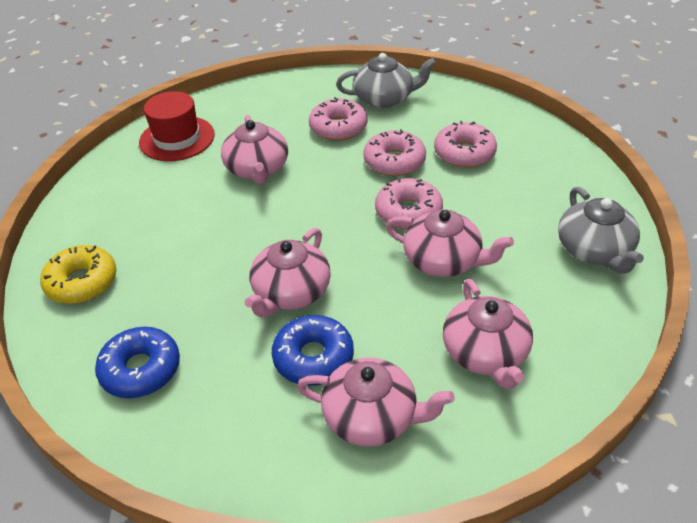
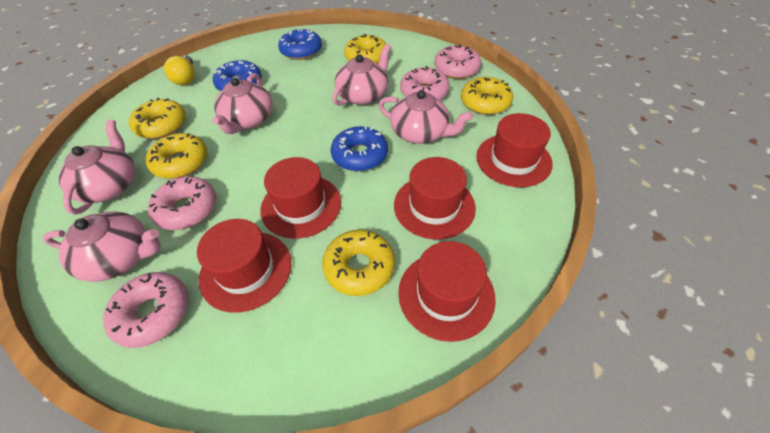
blue donut: 2 -> 3
grey teapot: 2 -> 0
red hat: 1 -> 5
yellow donut: 1 -> 5
yellow light bulb: 0 -> 1

